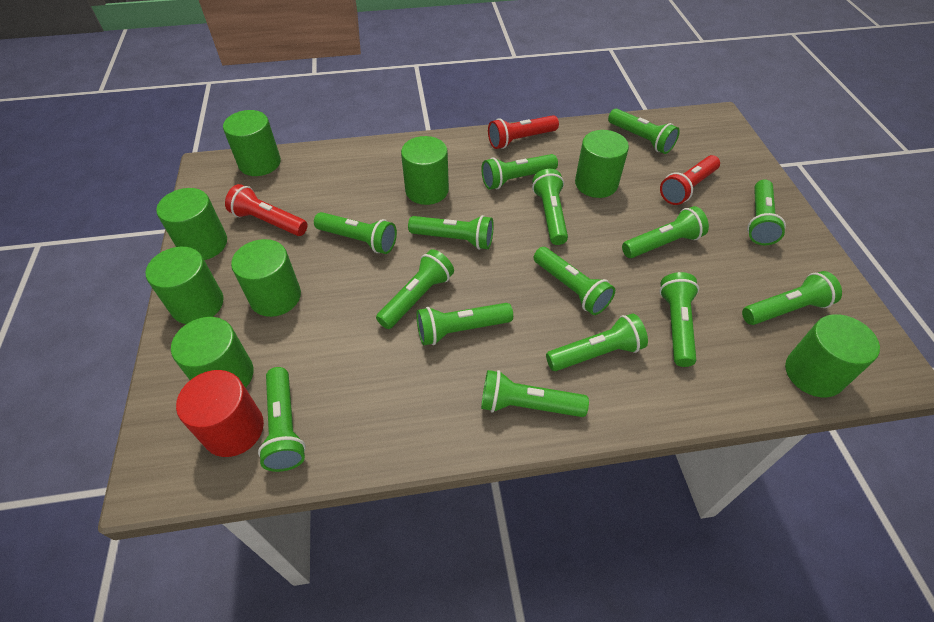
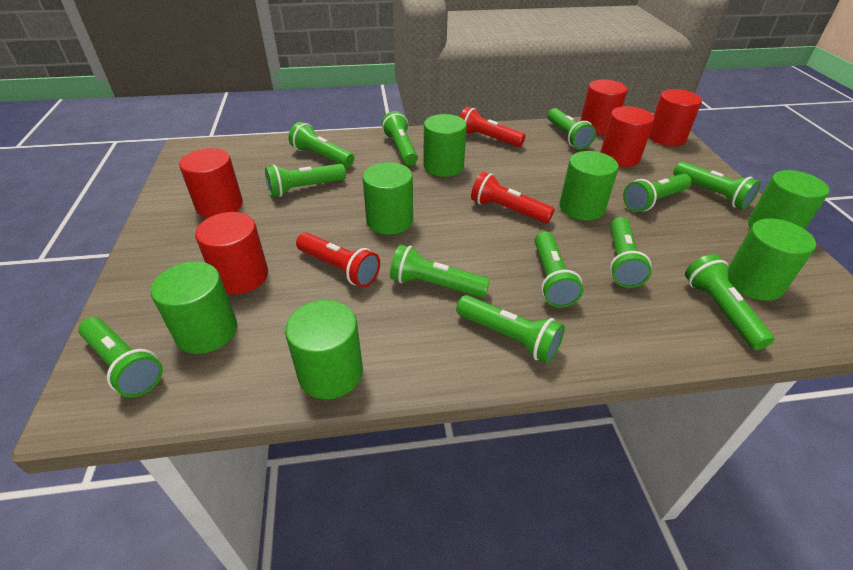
green cylinder: 8 -> 7
green flashlight: 15 -> 12
red cylinder: 1 -> 5

